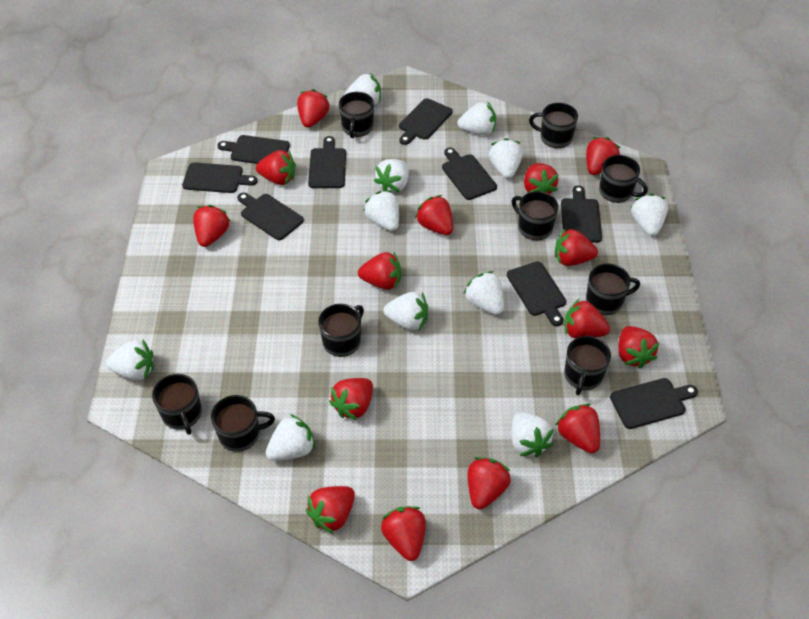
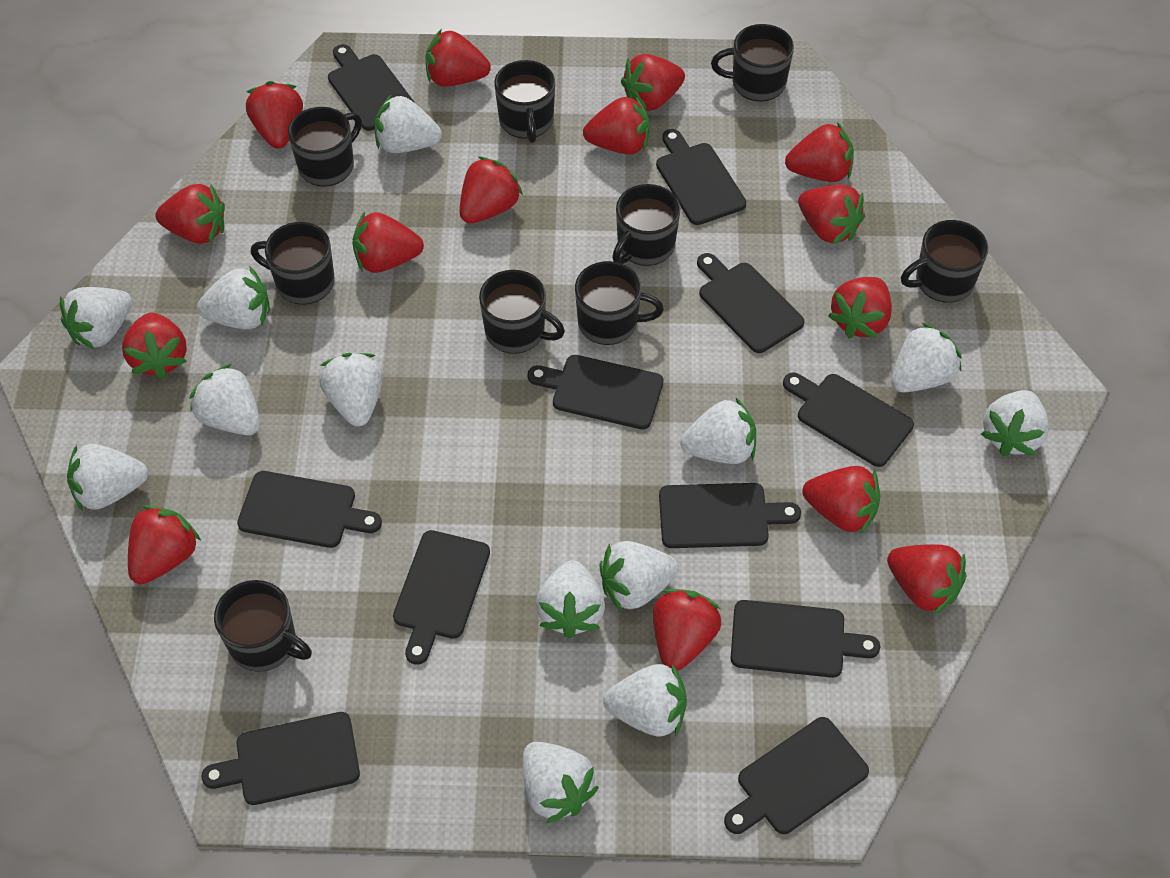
black cutting board: 9 -> 11
white strawberry: 11 -> 13

